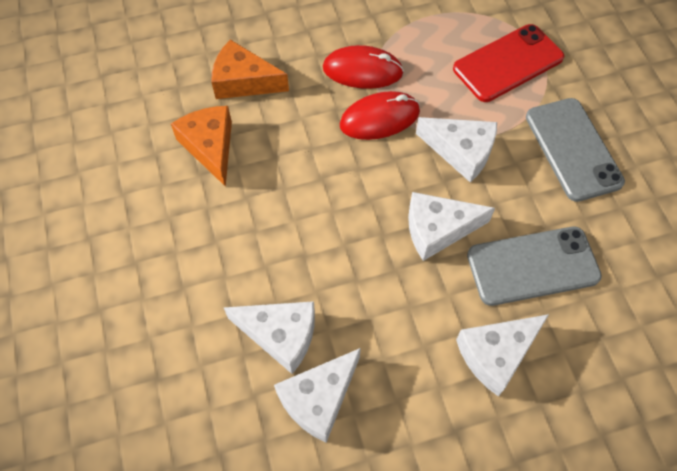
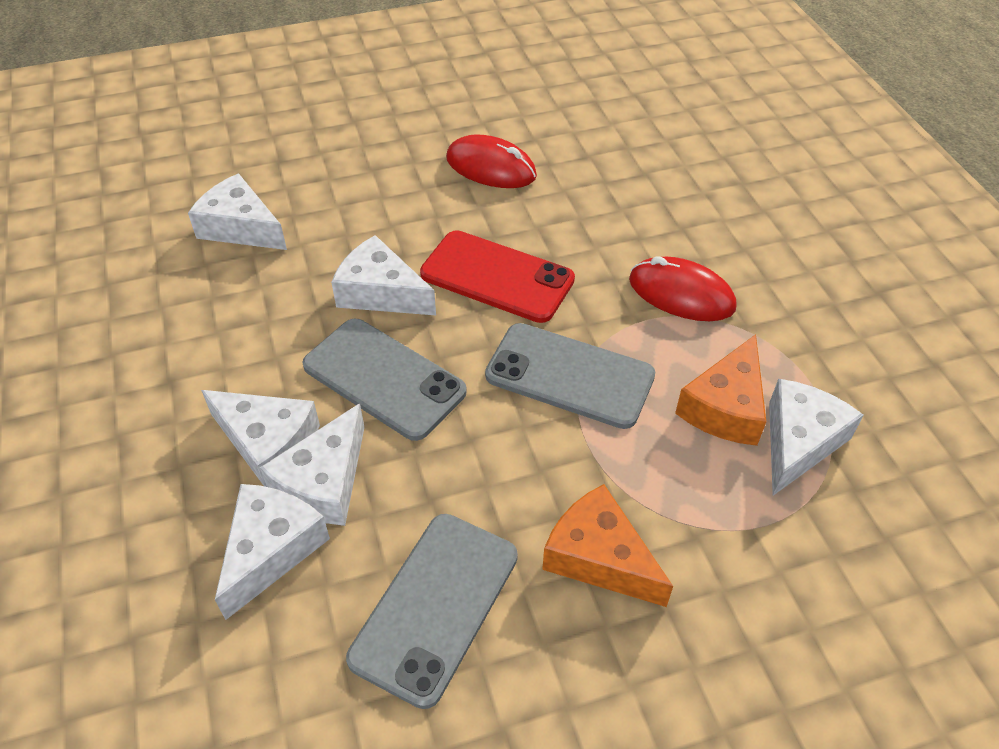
grey phone: 2 -> 3
white cheese: 5 -> 6

